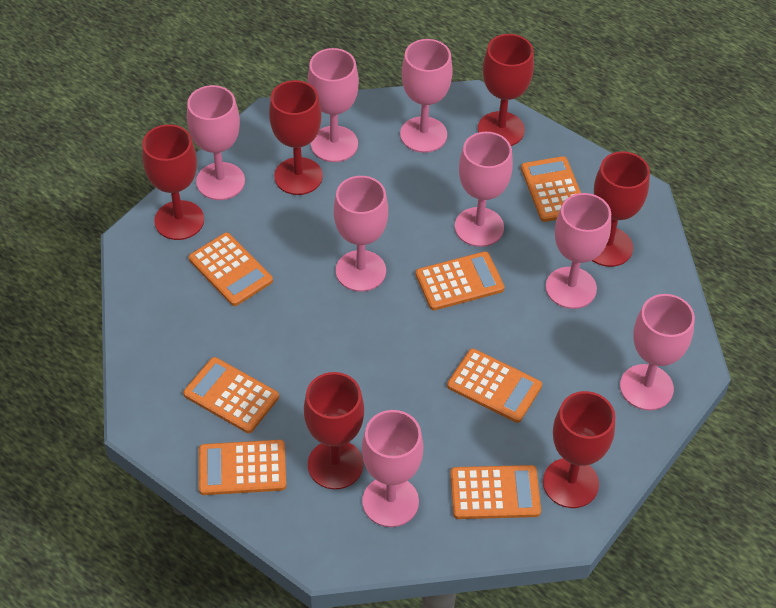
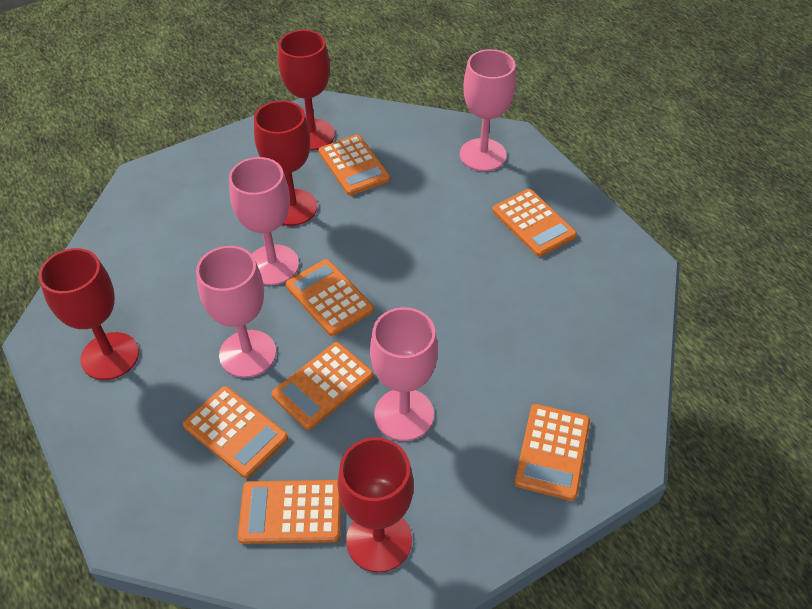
pink goblet: 8 -> 4
red goblet: 6 -> 4

